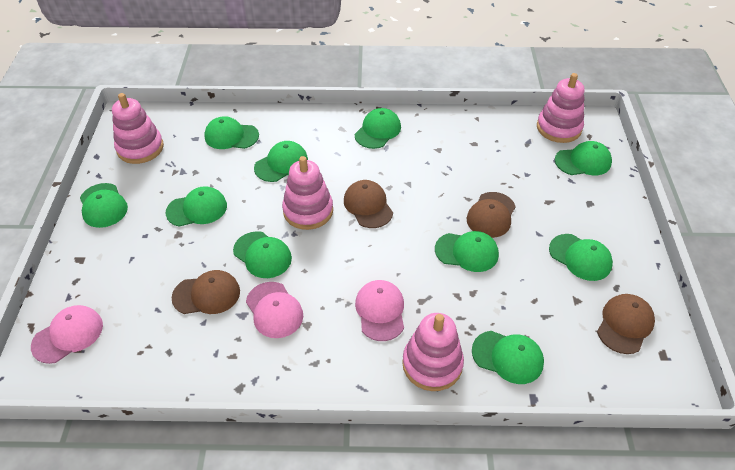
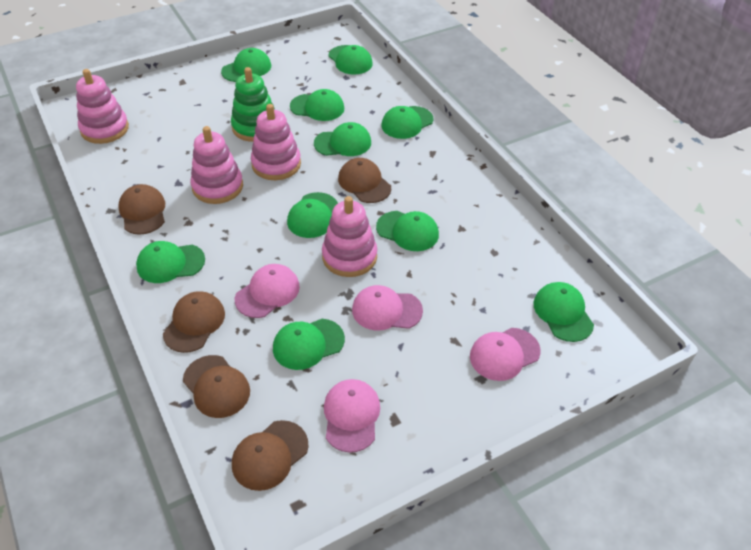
brown cap: 4 -> 5
green stacking toy: 0 -> 1
pink cap: 3 -> 4

